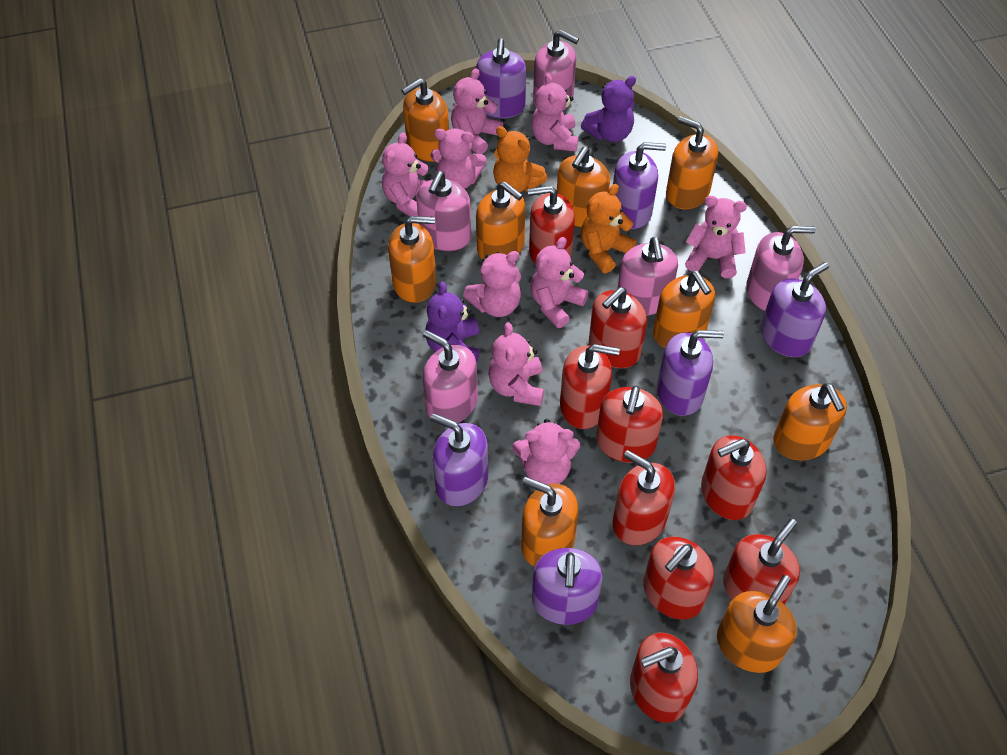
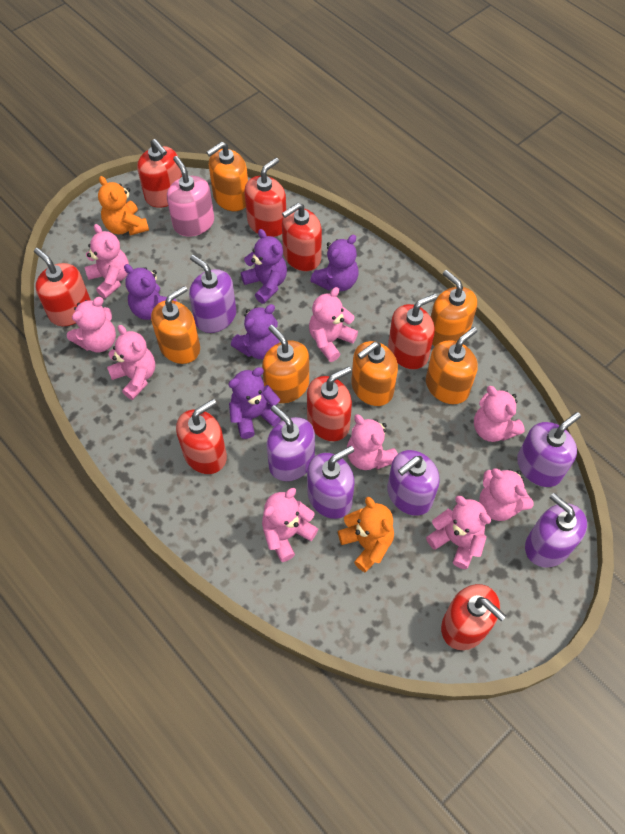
orange soap dispenser: 9 -> 6
pink soap dispenser: 5 -> 1
purple teddy bear: 2 -> 5
red soap dispenser: 9 -> 8

